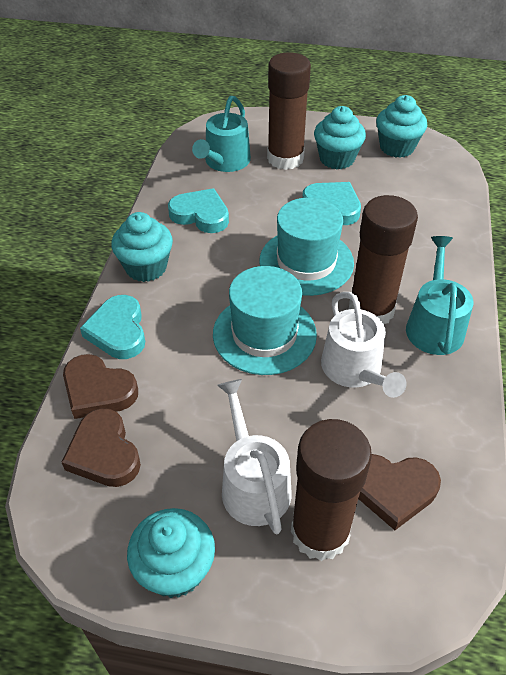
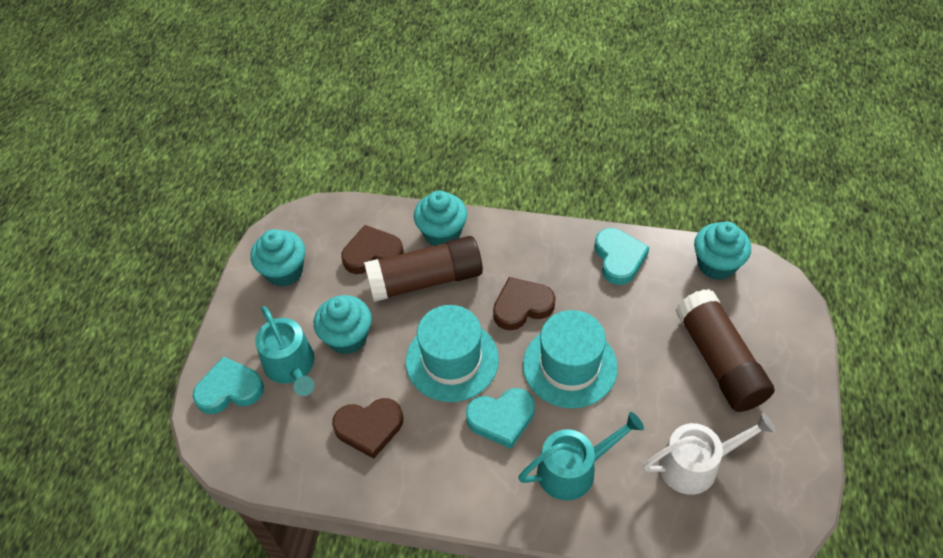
brown glue stick: 3 -> 2
white watering can: 2 -> 1

